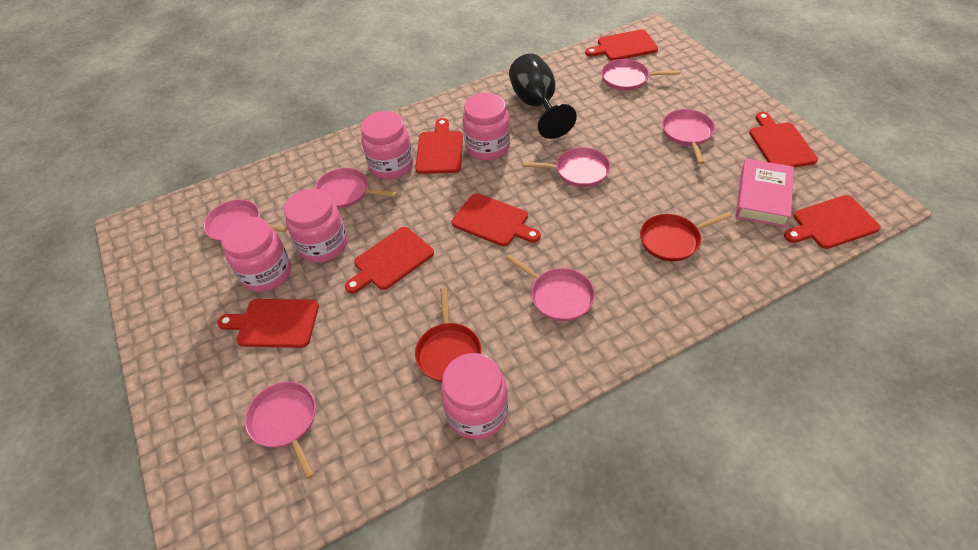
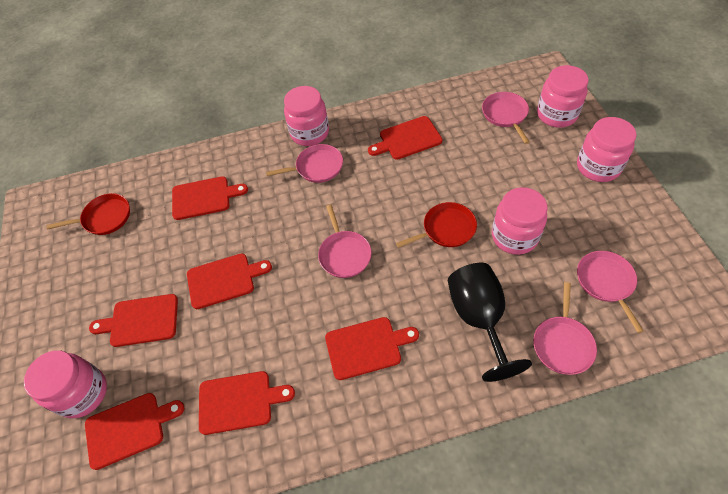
pink book: 1 -> 0
pink pan: 7 -> 5

